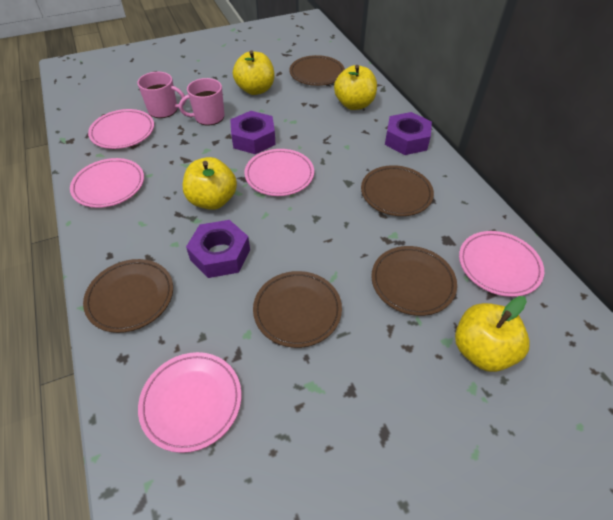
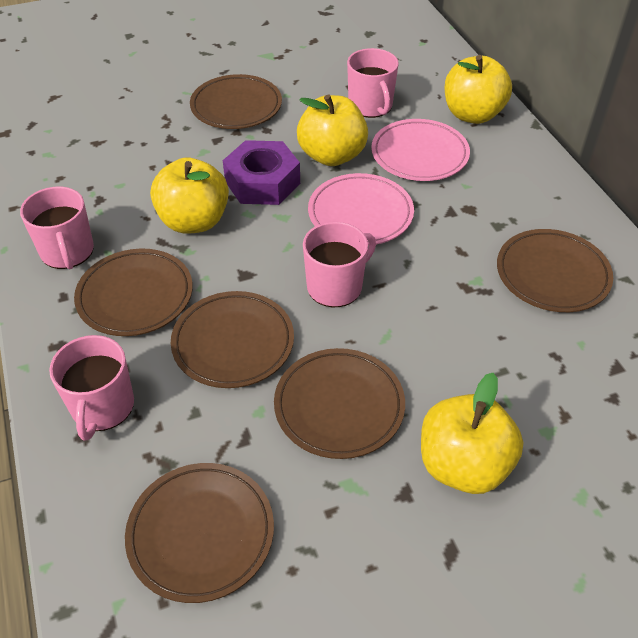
brown plate: 5 -> 6
pink mug: 2 -> 4
pink plate: 5 -> 2
purple nut: 3 -> 1

